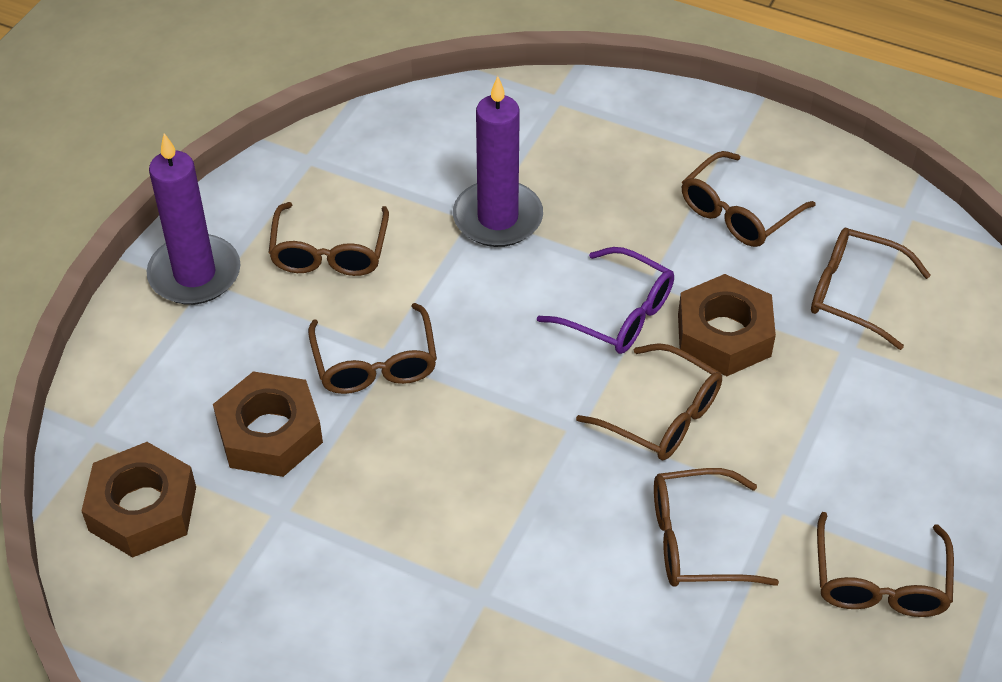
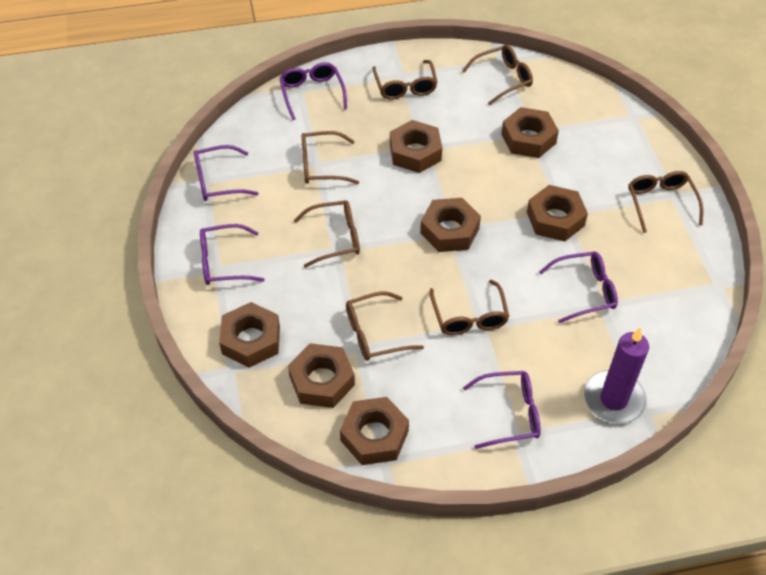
brown nut: 3 -> 7
purple candle: 2 -> 1
purple glasses: 1 -> 5

